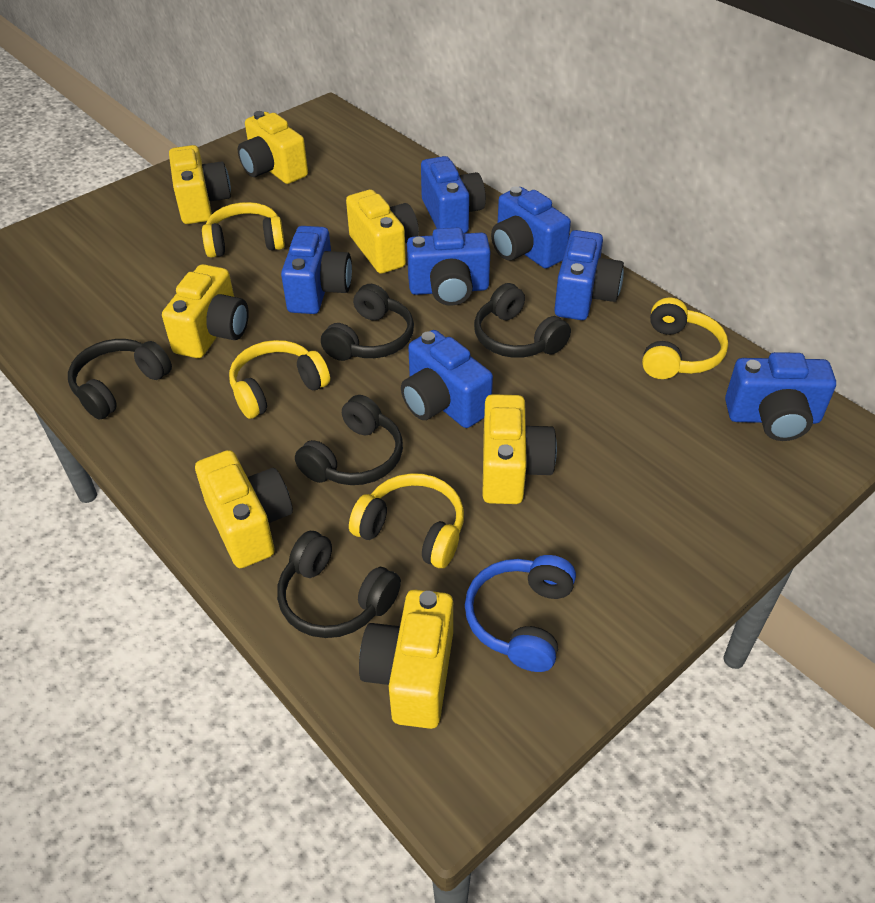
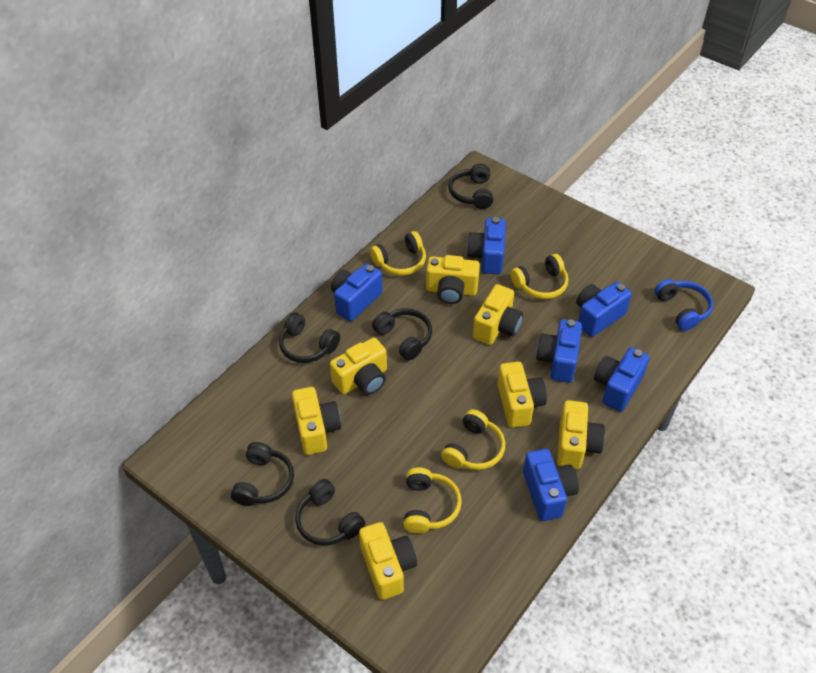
blue camera: 7 -> 6

